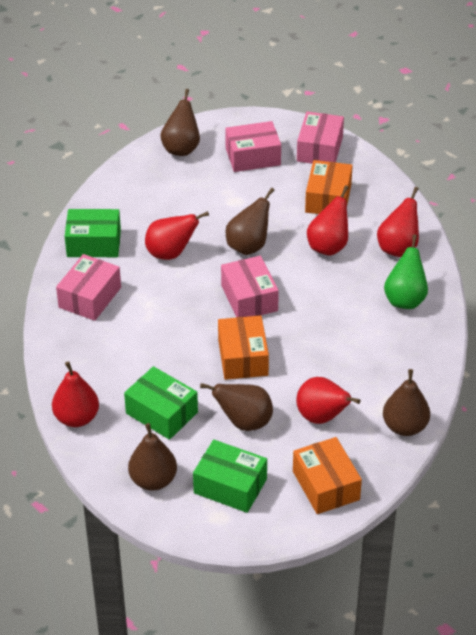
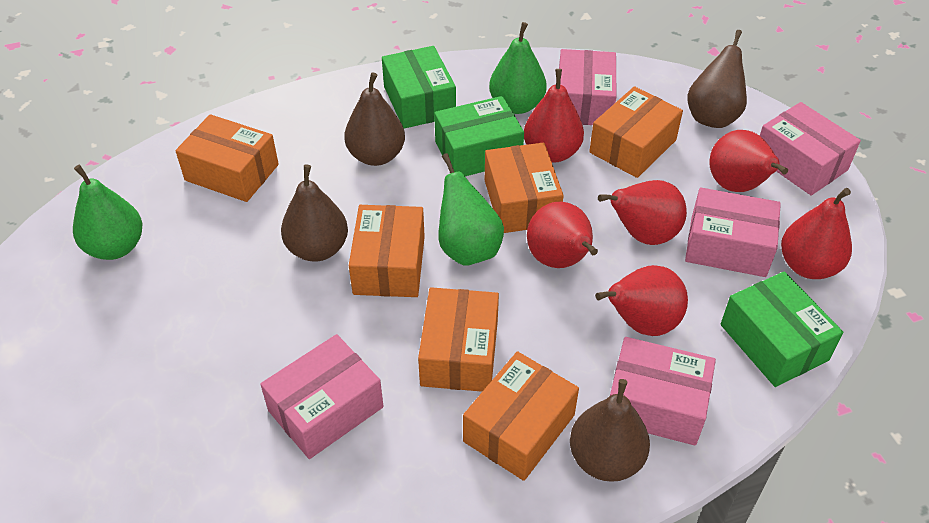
brown pear: 5 -> 4
green pear: 1 -> 3
orange box: 3 -> 6
pink box: 4 -> 5
red pear: 5 -> 6

